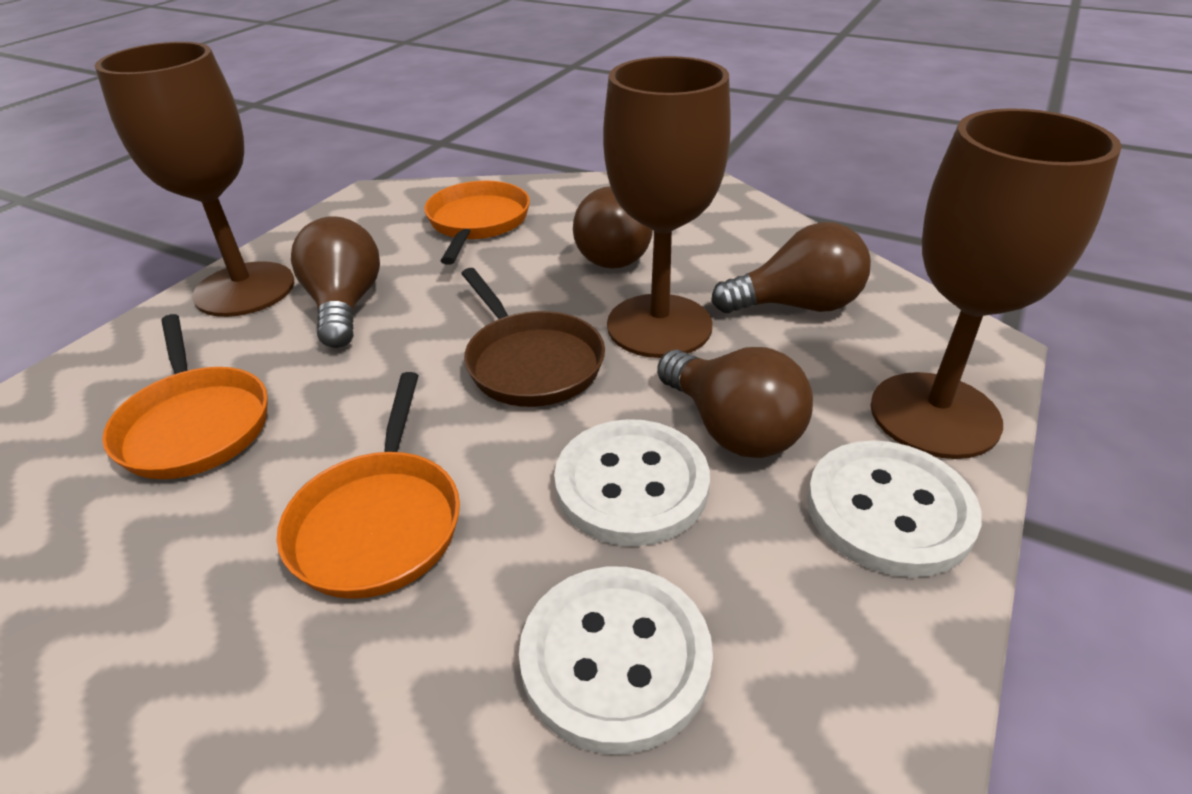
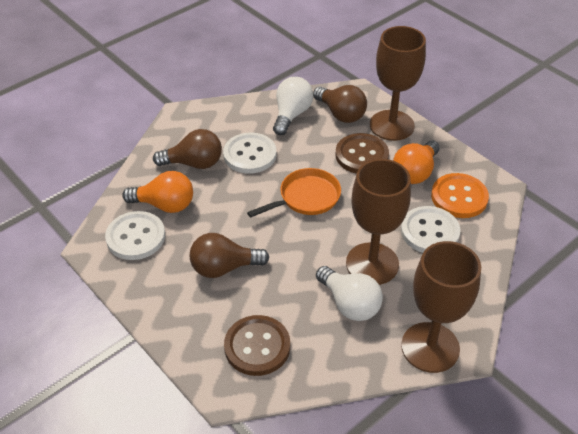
brown button: 0 -> 2
brown light bulb: 4 -> 3
brown pan: 1 -> 0
orange button: 0 -> 1
orange light bulb: 0 -> 2
orange pan: 3 -> 1
white light bulb: 0 -> 2

